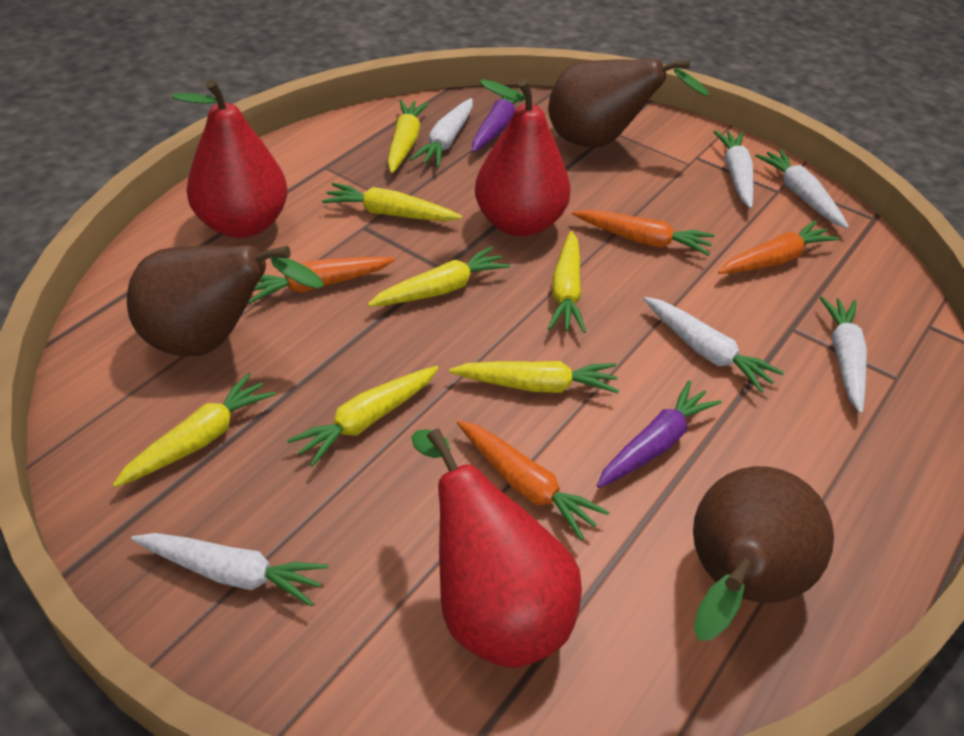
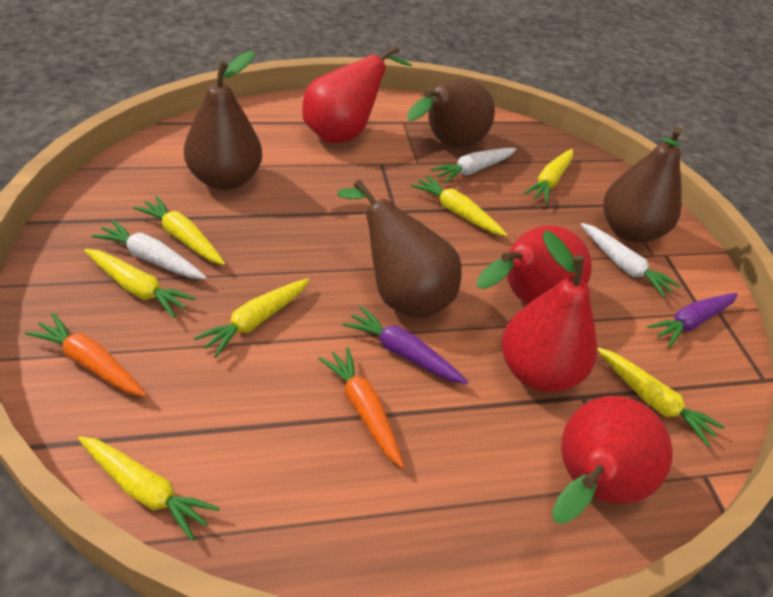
brown pear: 3 -> 4
orange carrot: 4 -> 2
red pear: 3 -> 4
white carrot: 6 -> 3

